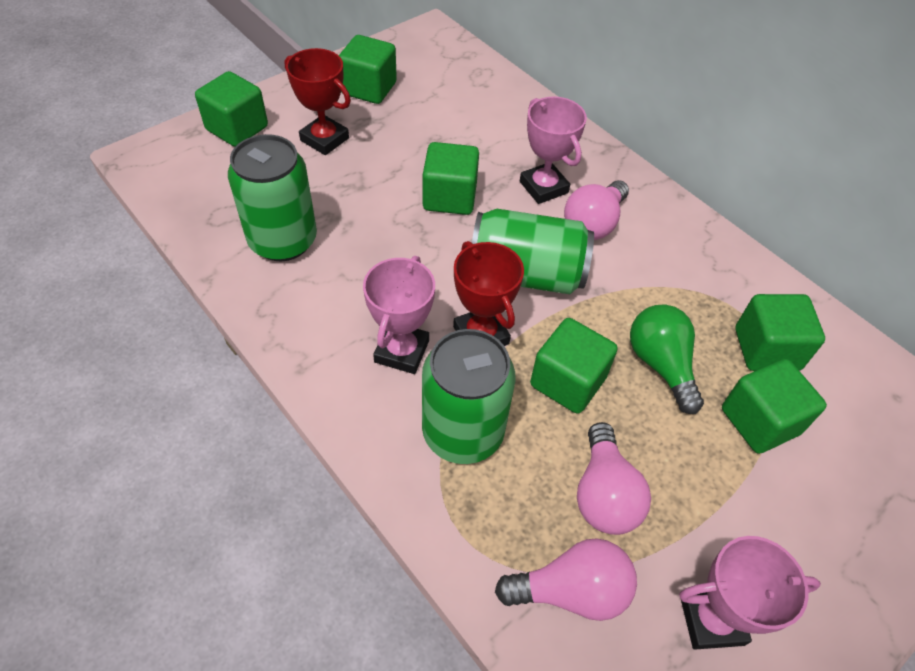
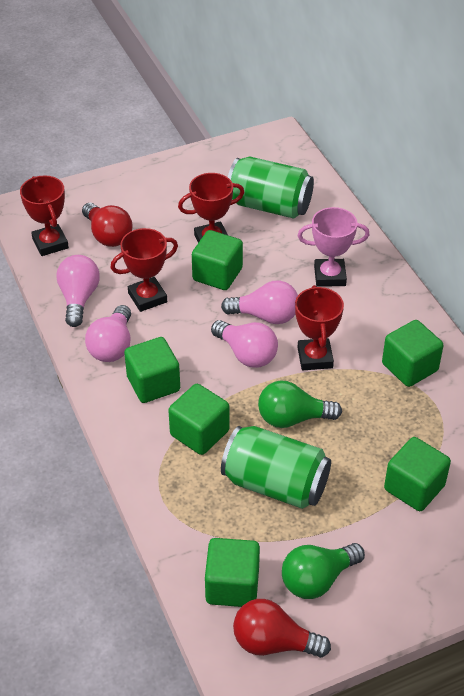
green can: 3 -> 2
green light bulb: 1 -> 2
pink light bulb: 3 -> 4
pink trophy: 3 -> 1
red light bulb: 0 -> 2
red trophy: 2 -> 4

